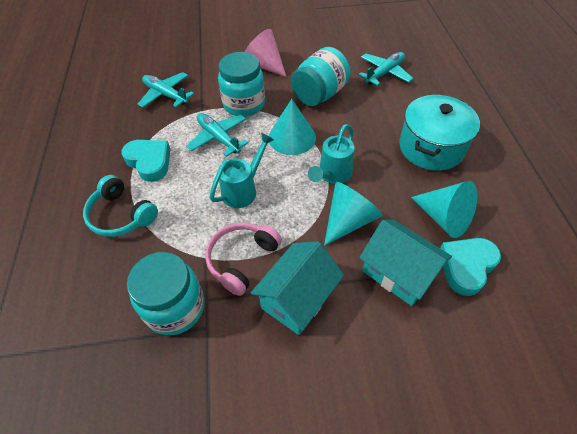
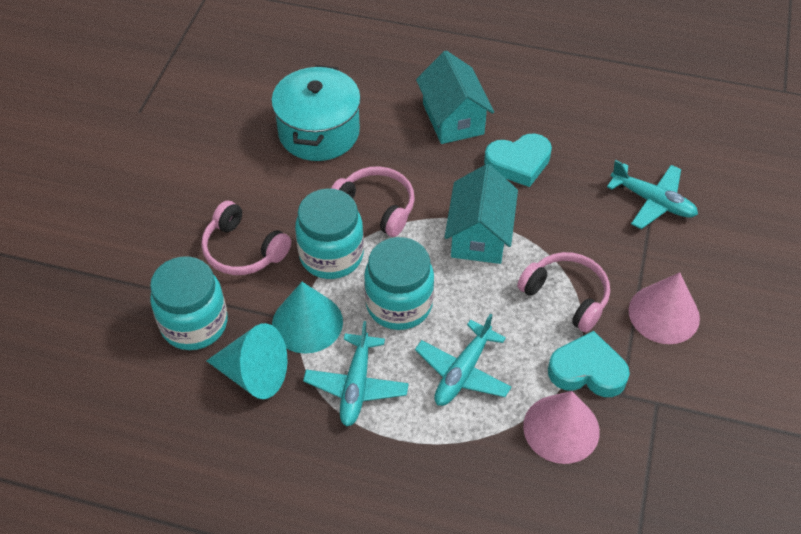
pink cone: 1 -> 2
pink headphones: 1 -> 3
turquoise cone: 3 -> 2
turquoise headphones: 1 -> 0
turquoise watering can: 2 -> 0

